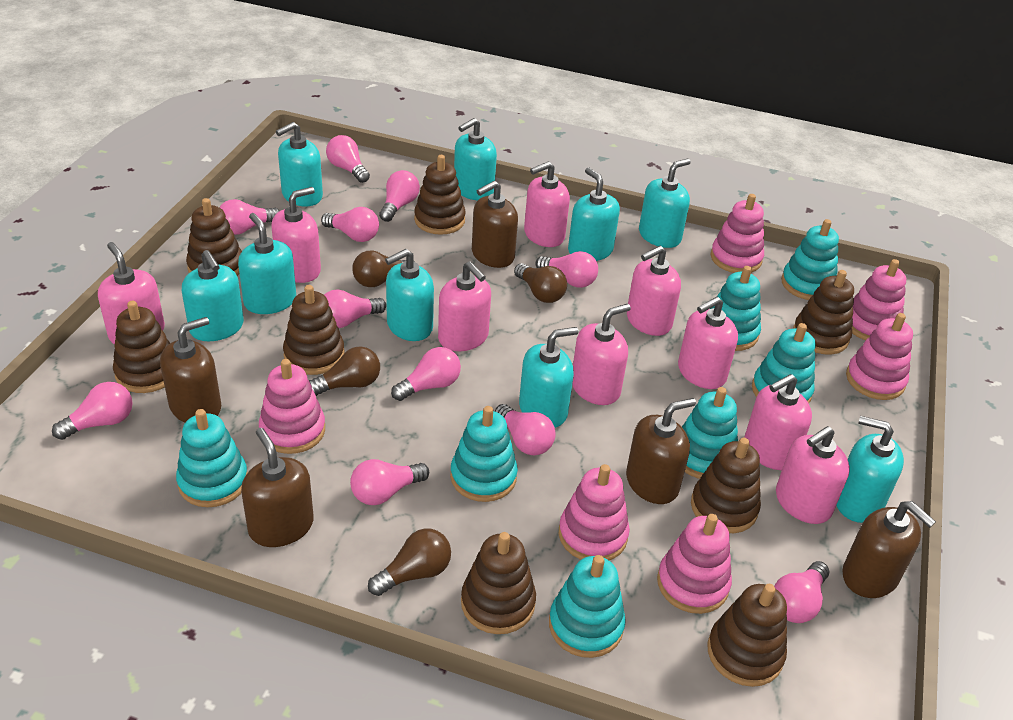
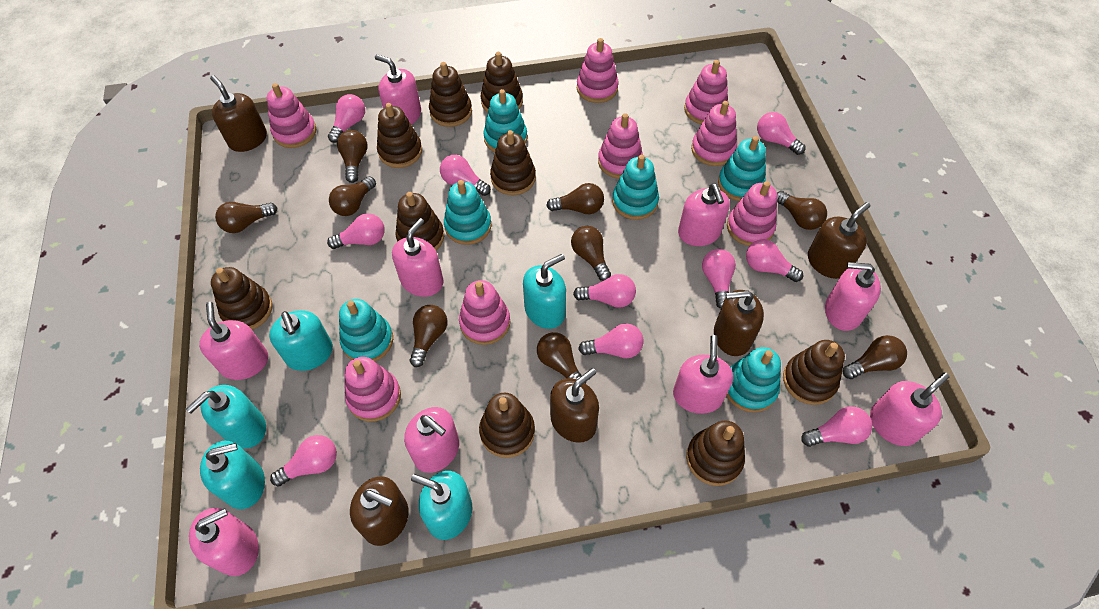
brown light bulb: 4 -> 9
brown stacking toy: 8 -> 9
pink light bulb: 11 -> 10
pink stacking toy: 6 -> 8
turquoise soap dispenser: 9 -> 5
turquoise stacking toy: 7 -> 6

